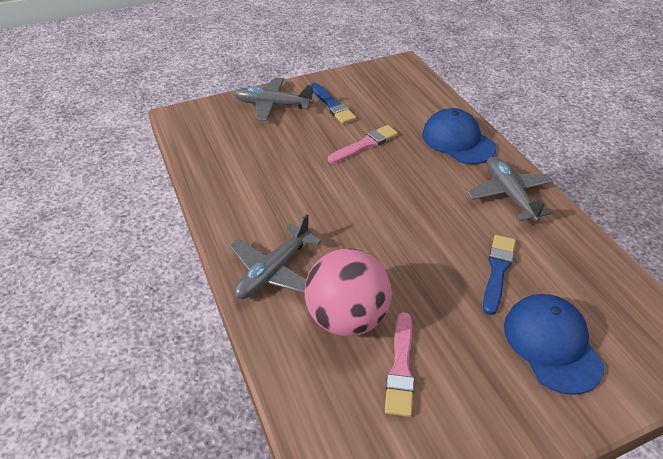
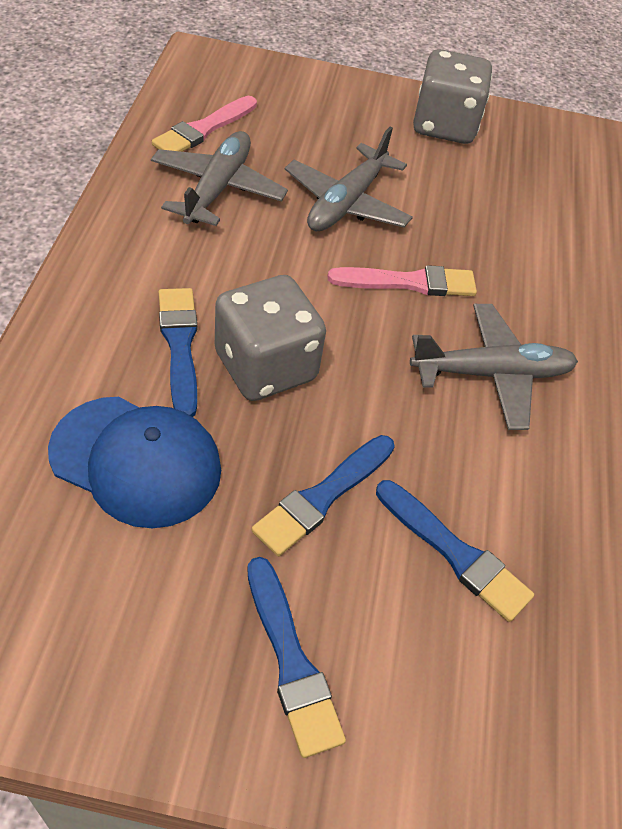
blue brush: 2 -> 4
blue cap: 2 -> 1
grey dice: 0 -> 2
pink ball: 1 -> 0

